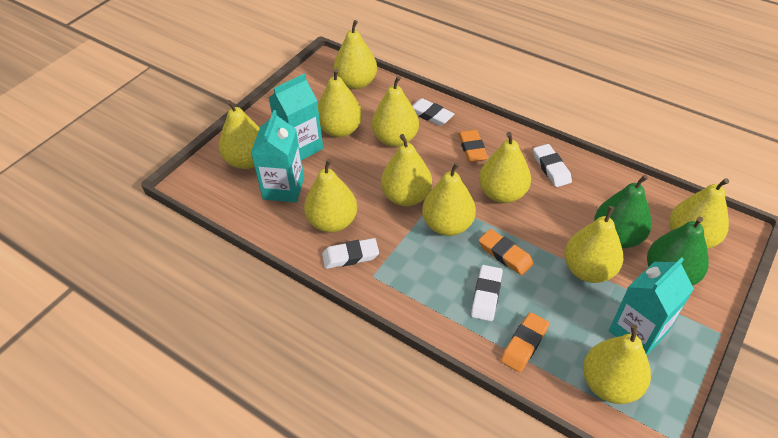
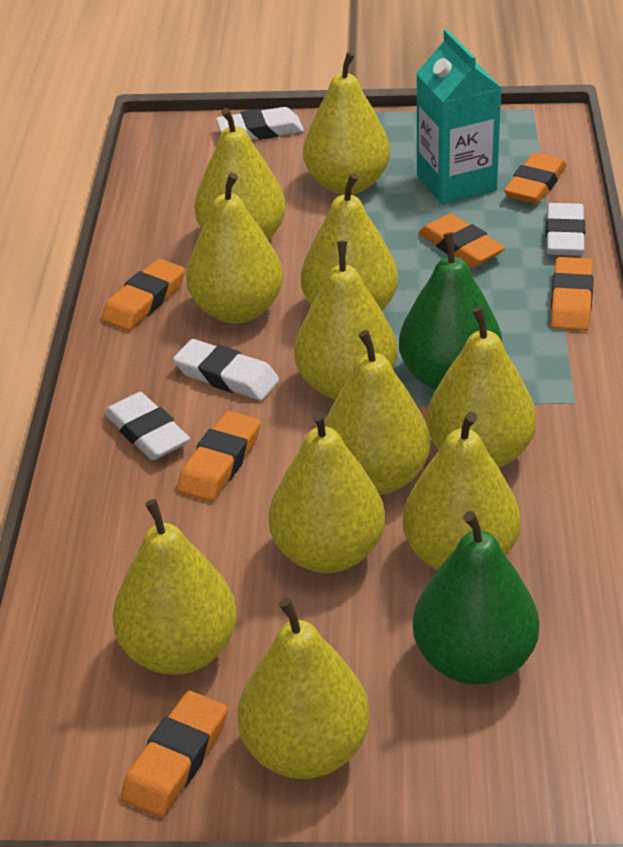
orange eraser: 3 -> 6
turquoise carton: 3 -> 1

